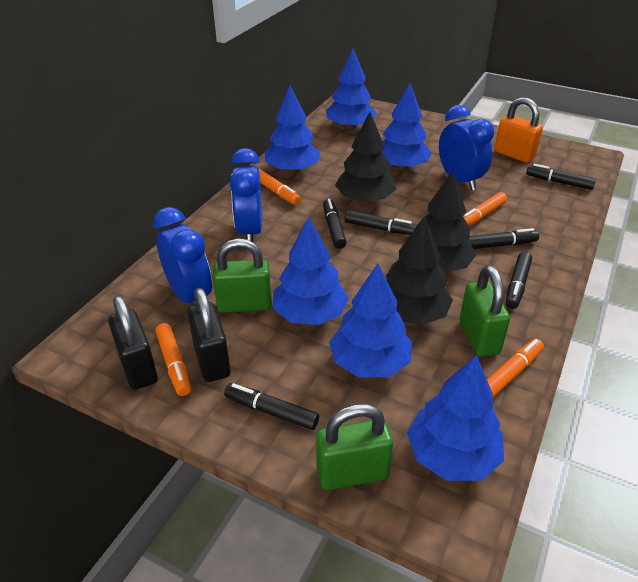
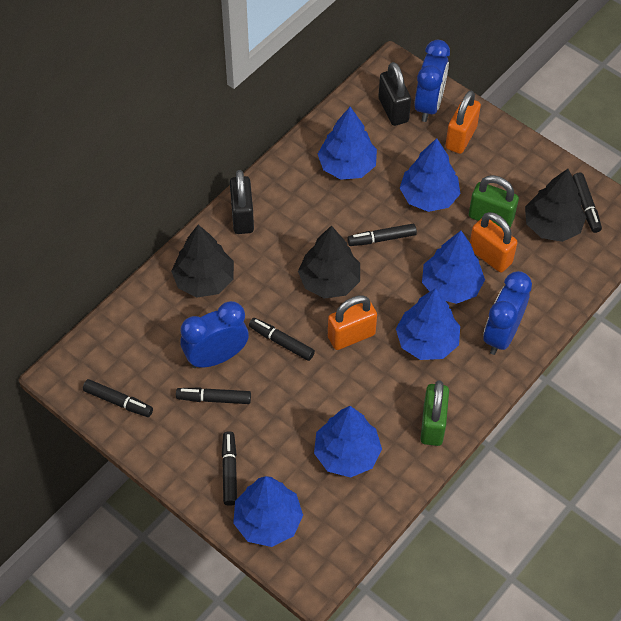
green padlock: 3 -> 2
orange marker: 4 -> 0
orange padlock: 1 -> 3

